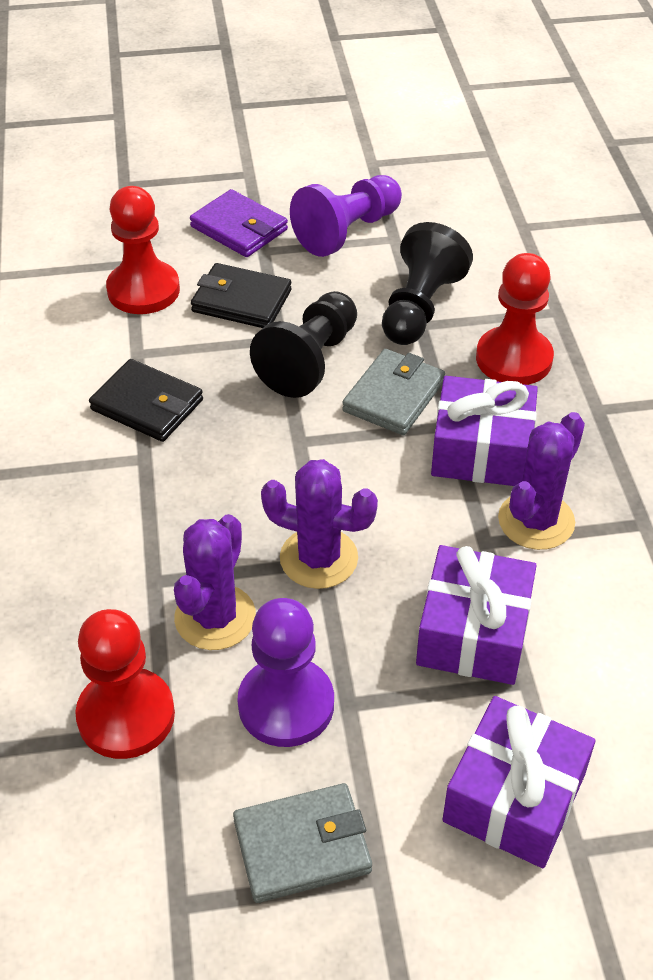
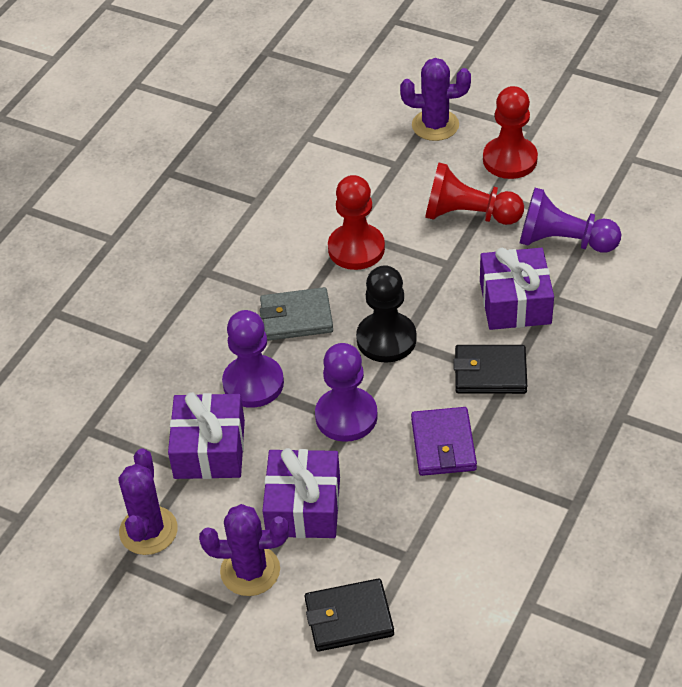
black pawn: 2 -> 1
grey wallet: 2 -> 1
purple pawn: 2 -> 3

